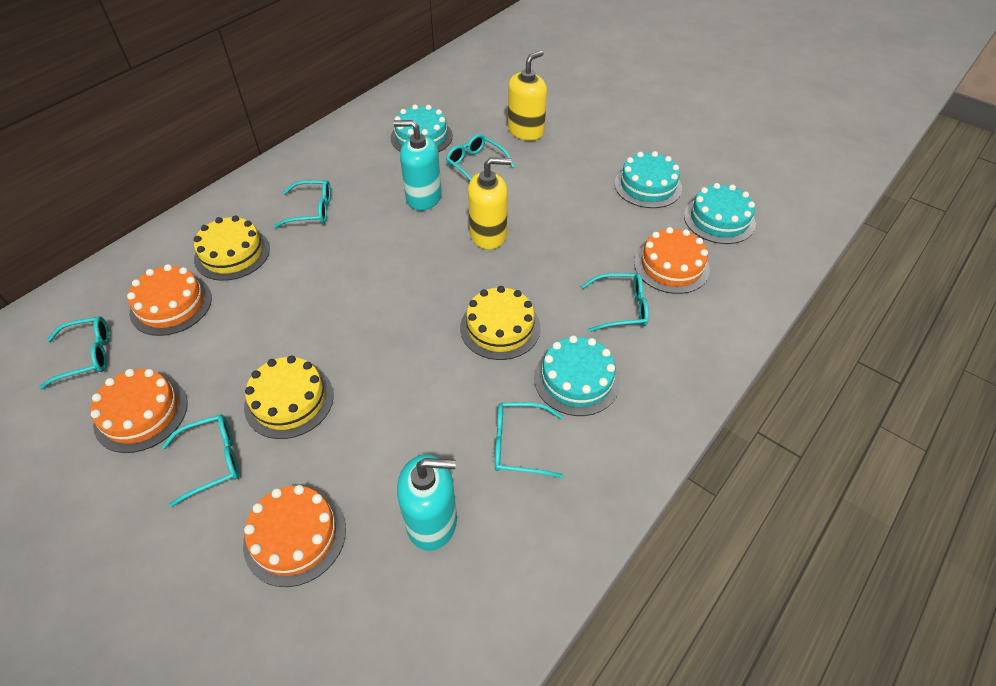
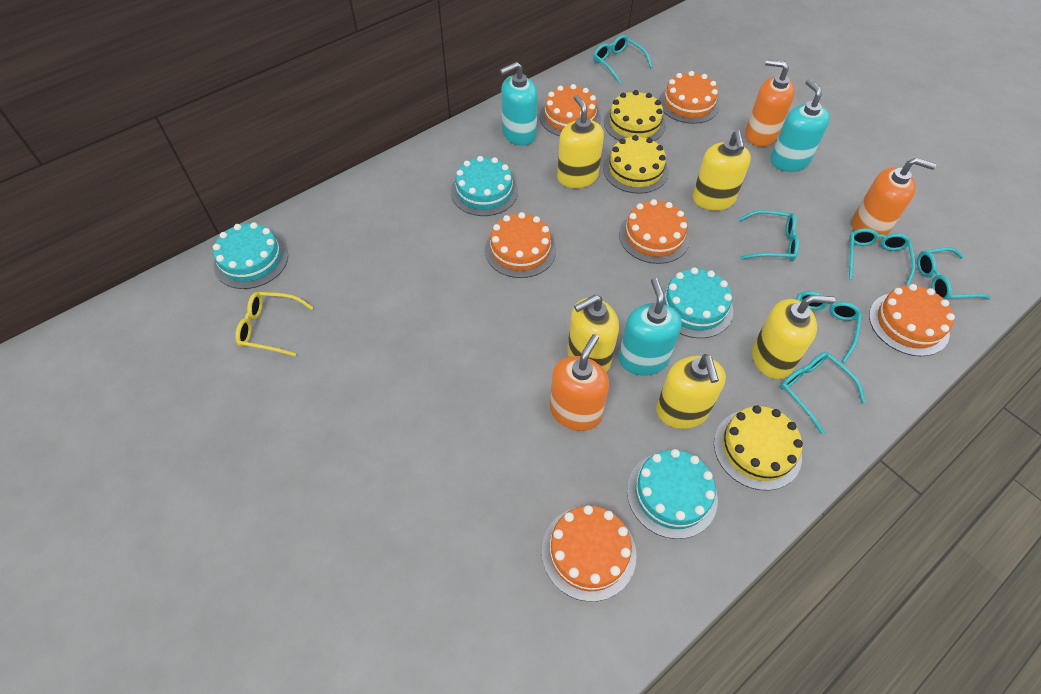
orange cake: 4 -> 6
orange soap dispenser: 0 -> 3
turquoise soap dispenser: 2 -> 3
yellow glasses: 0 -> 1
yellow soap dispenser: 2 -> 5

